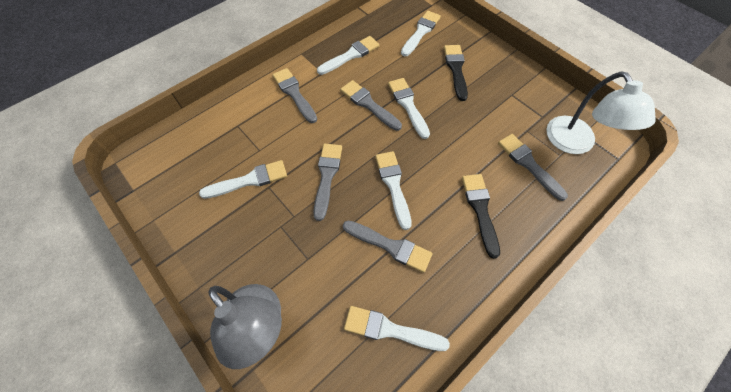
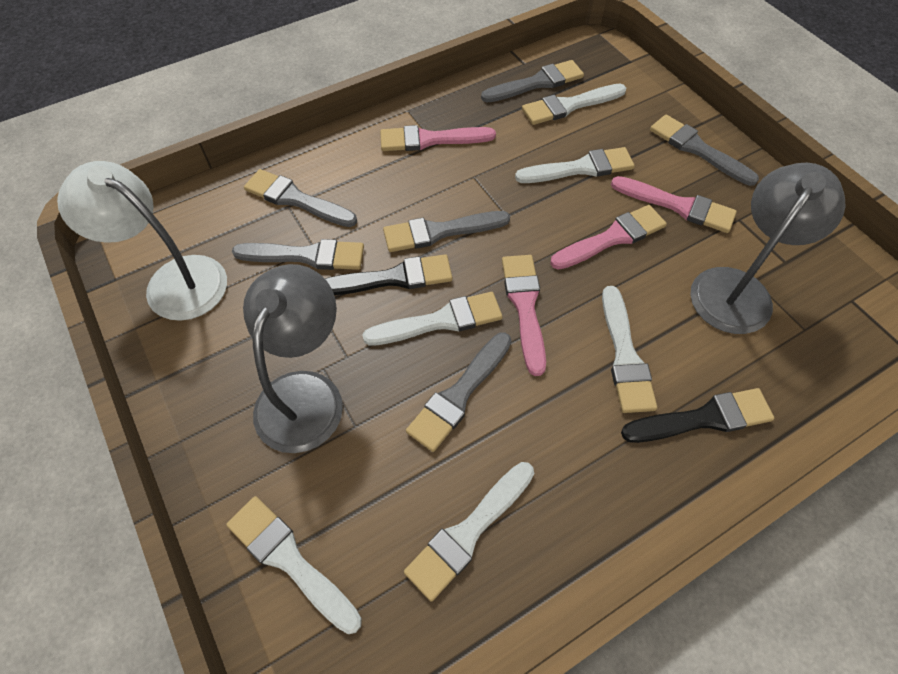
grey brush: 5 -> 6
grey lamp: 1 -> 2
pink brush: 0 -> 4

